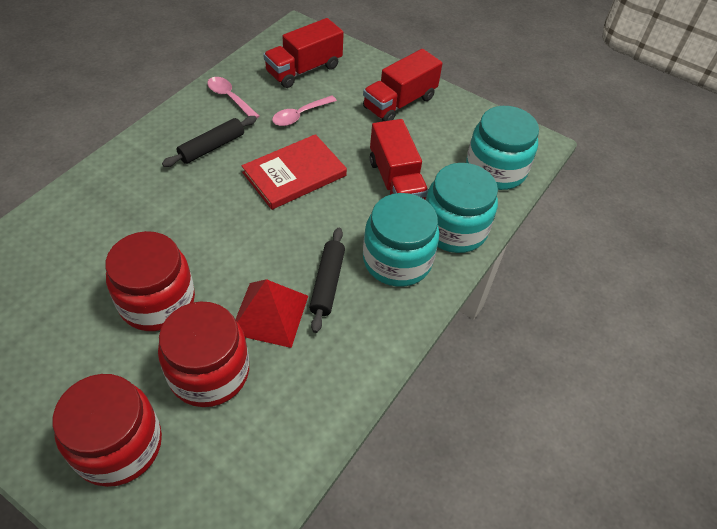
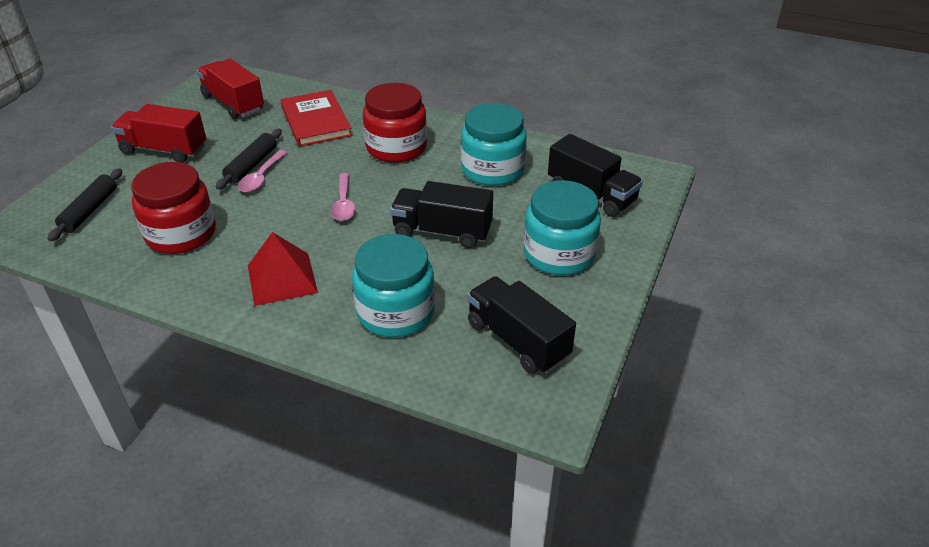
black truck: 0 -> 3
red jar: 3 -> 2
red truck: 3 -> 2

